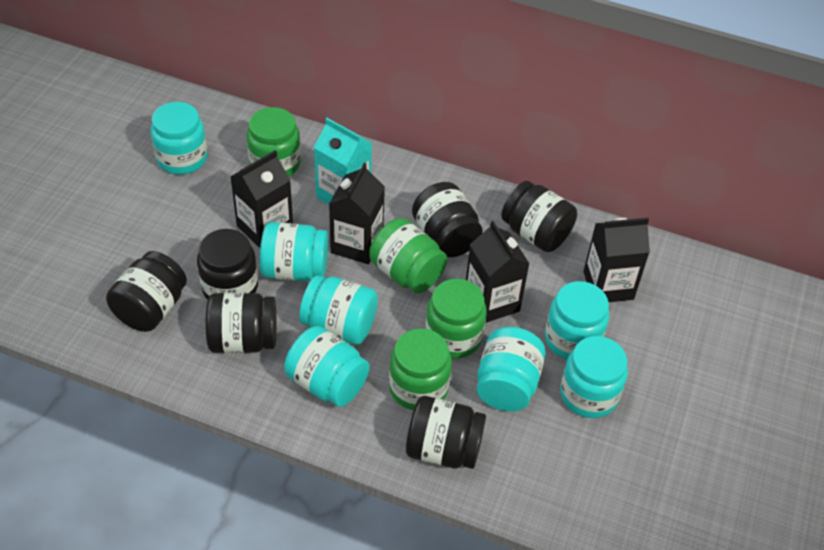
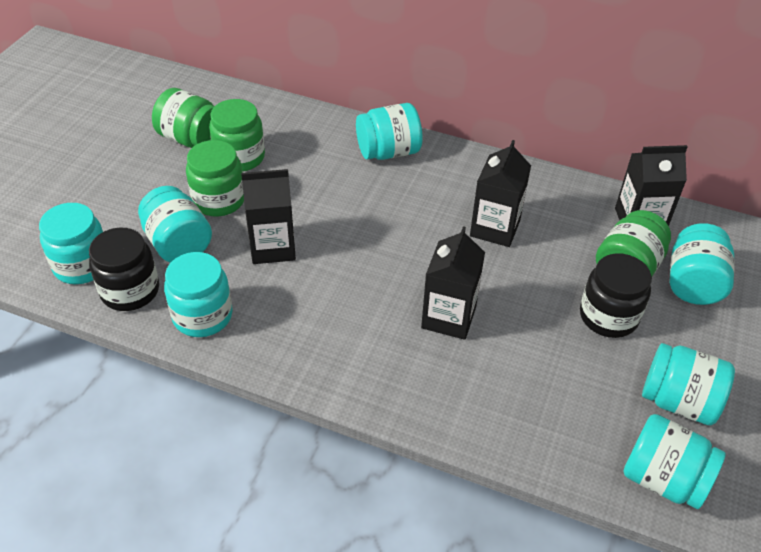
black jar: 6 -> 2
turquoise carton: 1 -> 0

